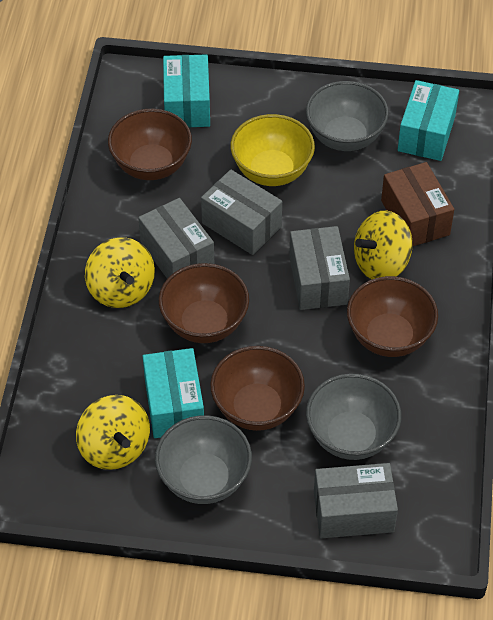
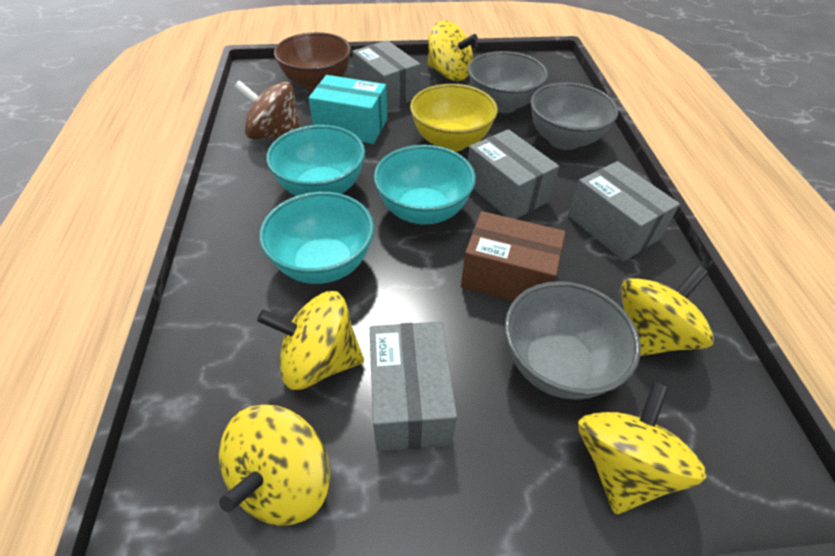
brown bowl: 4 -> 1
brown spinning top: 0 -> 1
turquoise bowl: 0 -> 3
turquoise box: 3 -> 1
yellow spinning top: 3 -> 5

